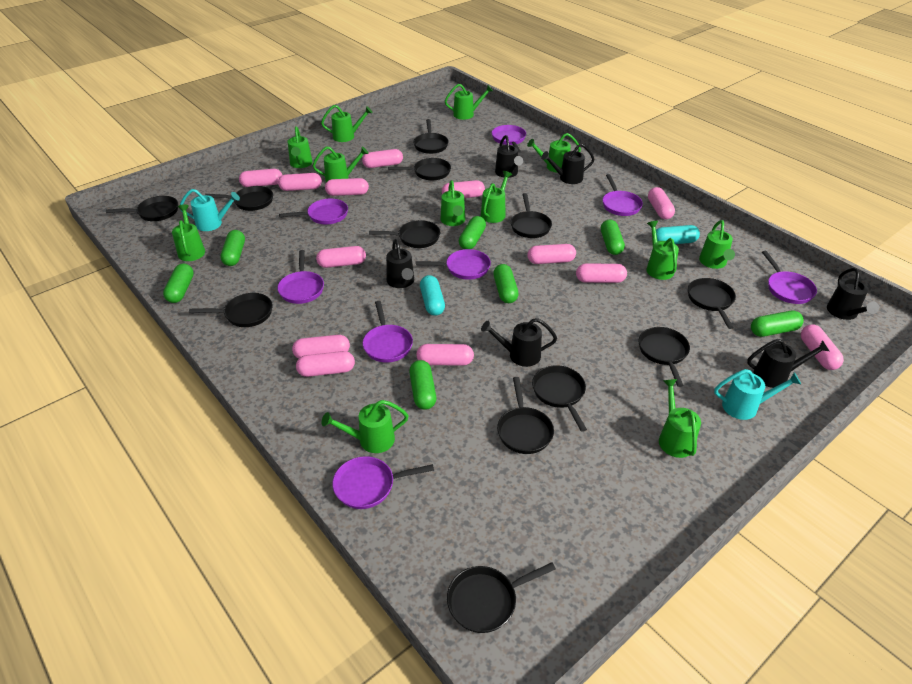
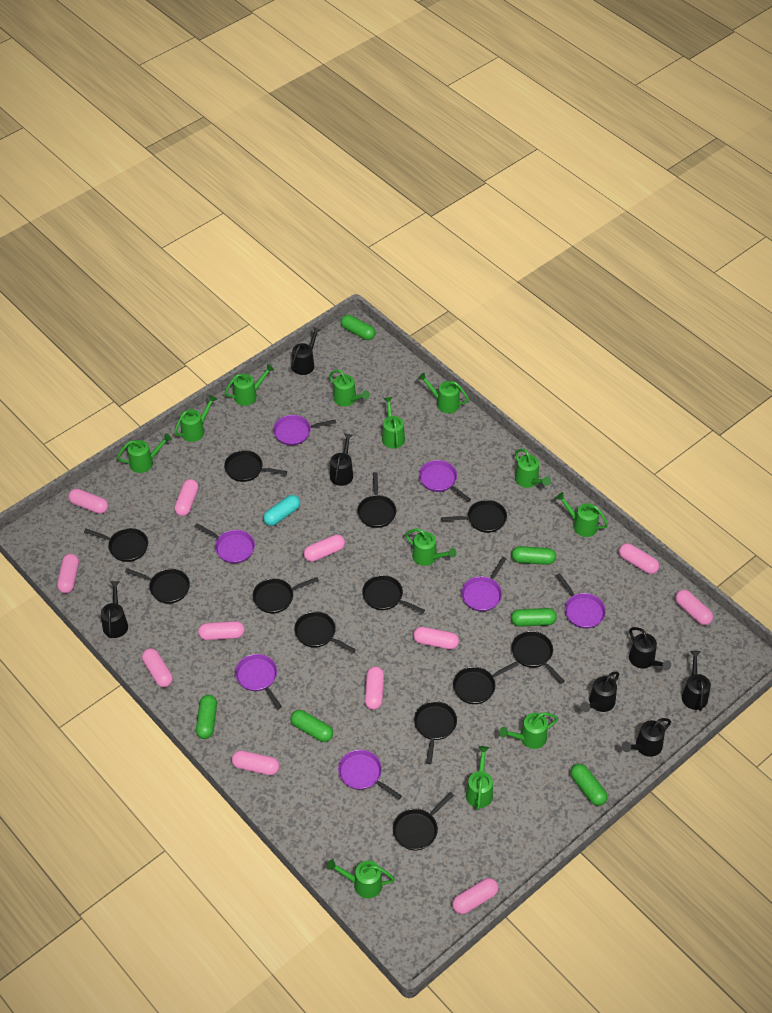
black watering can: 6 -> 7
green capsule: 7 -> 6
pink capsule: 13 -> 12
purple pan: 8 -> 7
turquoise capsule: 2 -> 1
turquoise watering can: 2 -> 0

